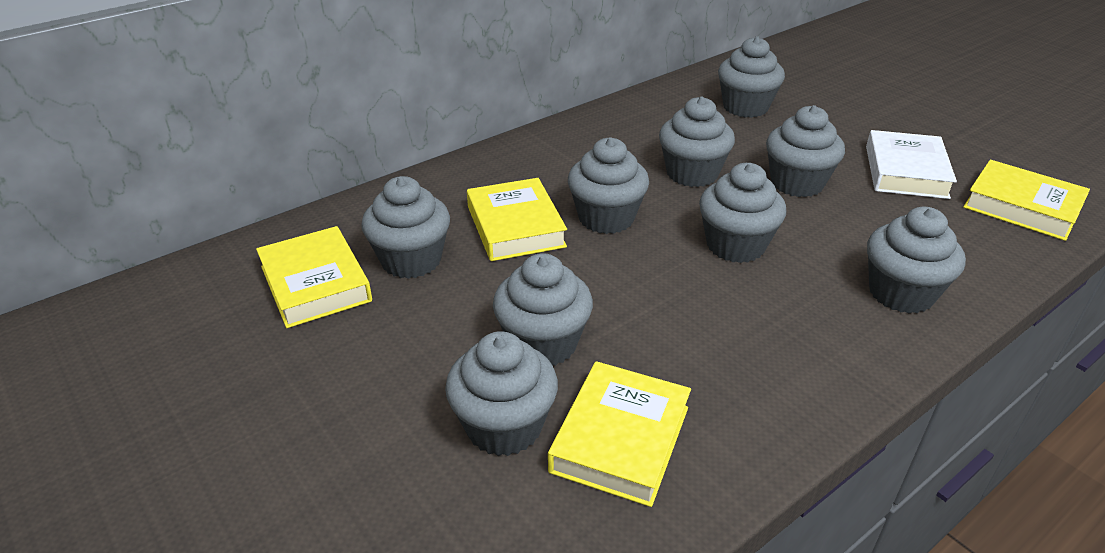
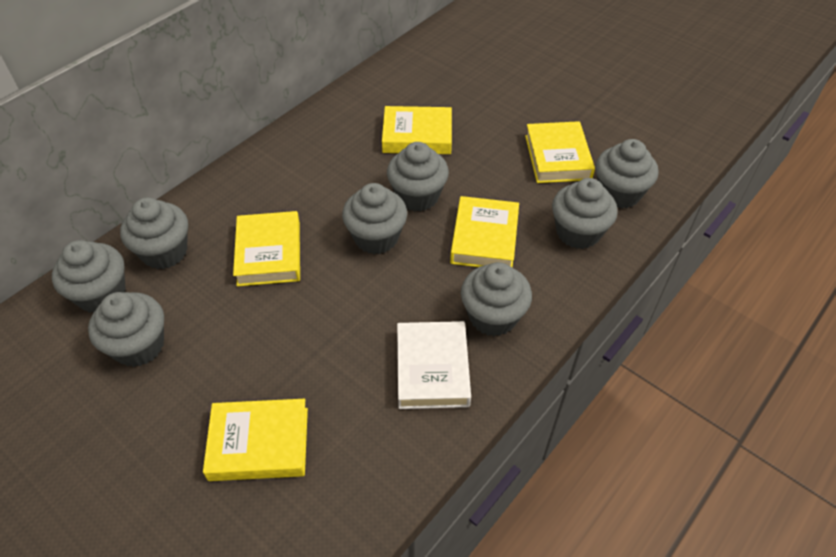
grey cupcake: 9 -> 8
yellow book: 4 -> 5

